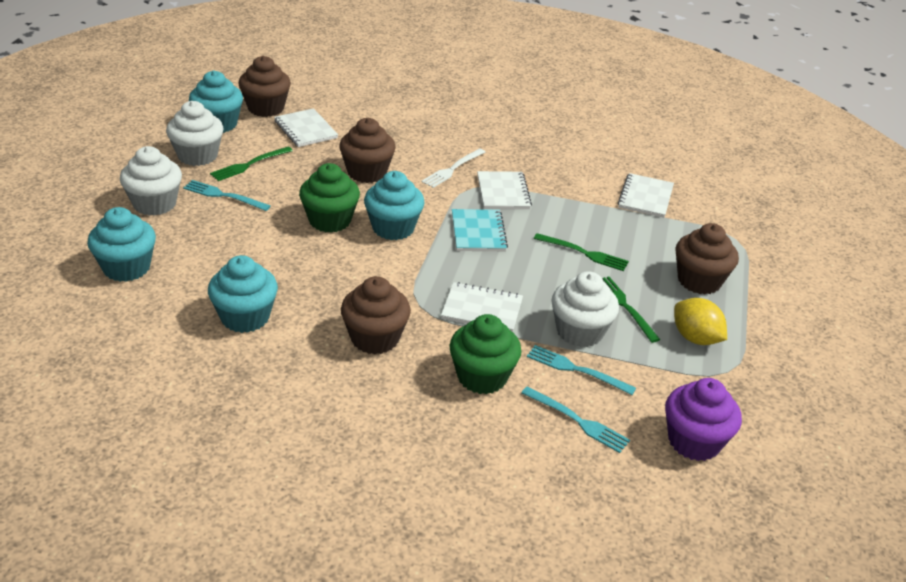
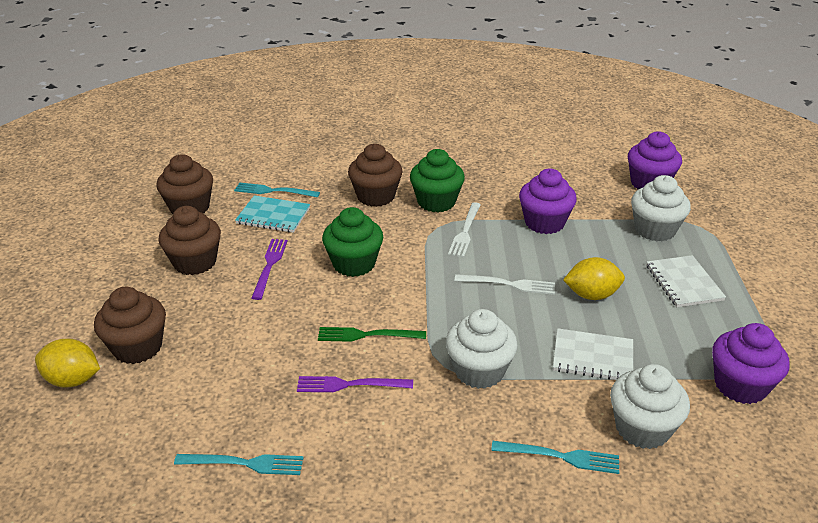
green fork: 3 -> 1
purple cupcake: 1 -> 3
purple fork: 0 -> 2
turquoise cupcake: 4 -> 0
white fork: 1 -> 2
white notebook: 4 -> 2
yellow lemon: 1 -> 2

